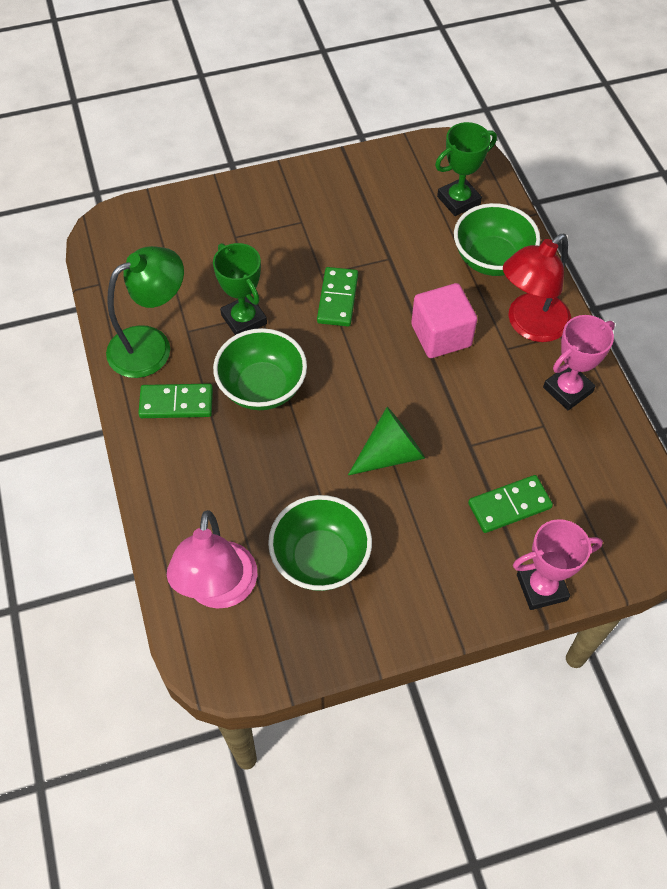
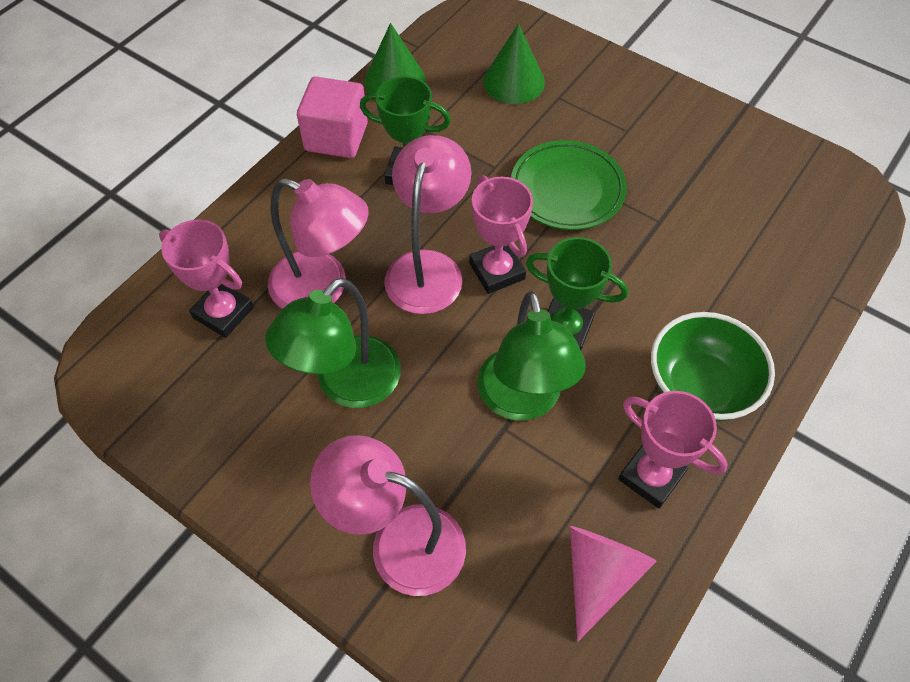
green bowl: 3 -> 1
green cone: 1 -> 2
green domino: 3 -> 0
green lamp: 1 -> 2
green plate: 0 -> 1
pink cone: 0 -> 1
pink lamp: 1 -> 3
pink trophy: 2 -> 3
red lamp: 1 -> 0

